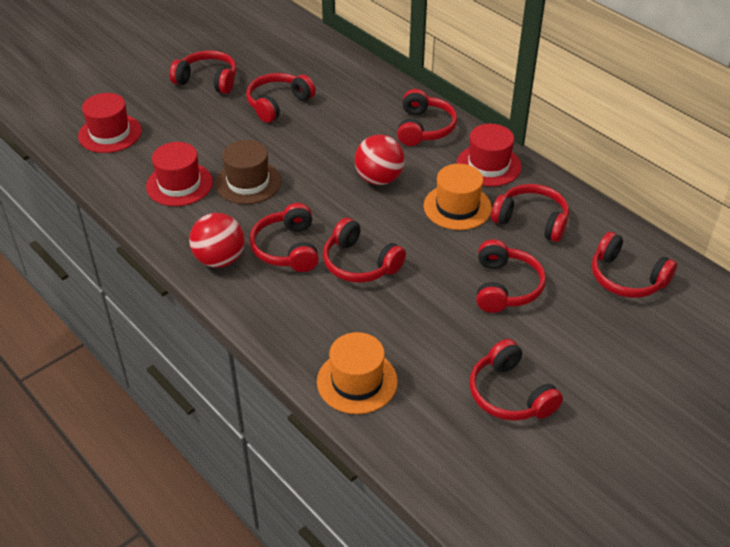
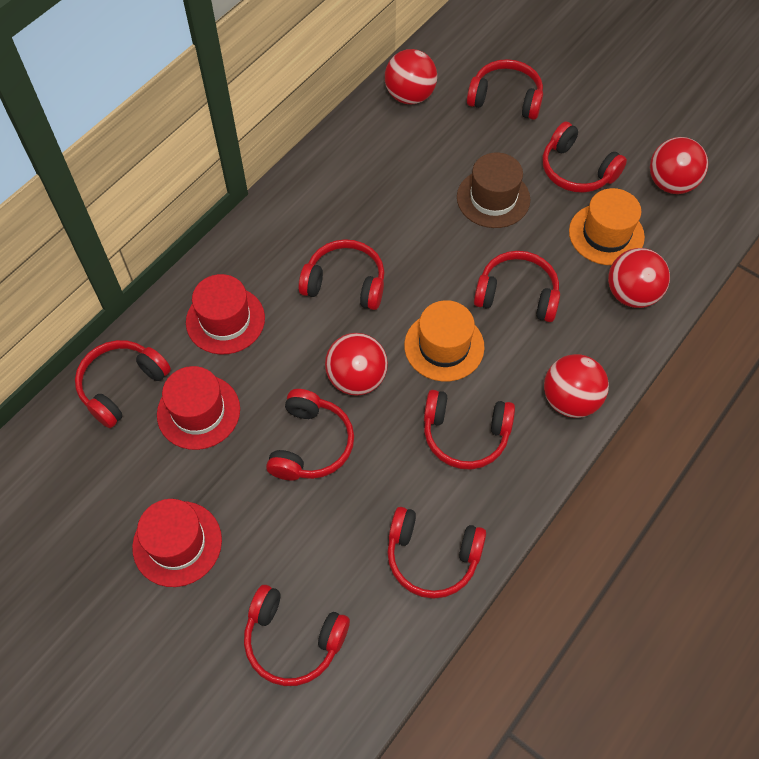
red ball: 2 -> 5

